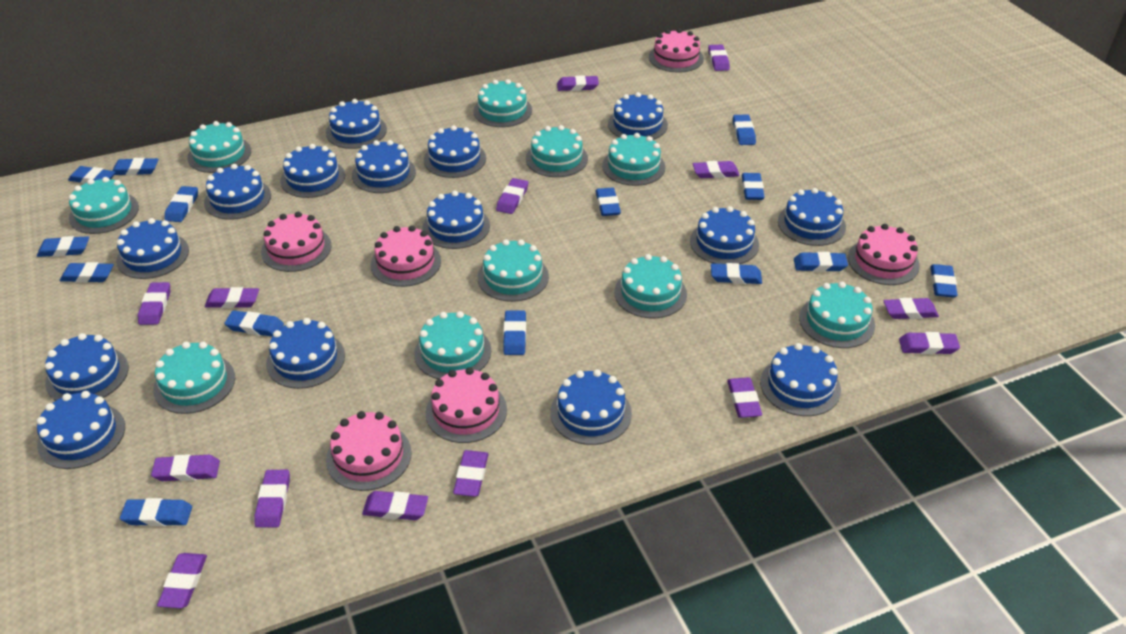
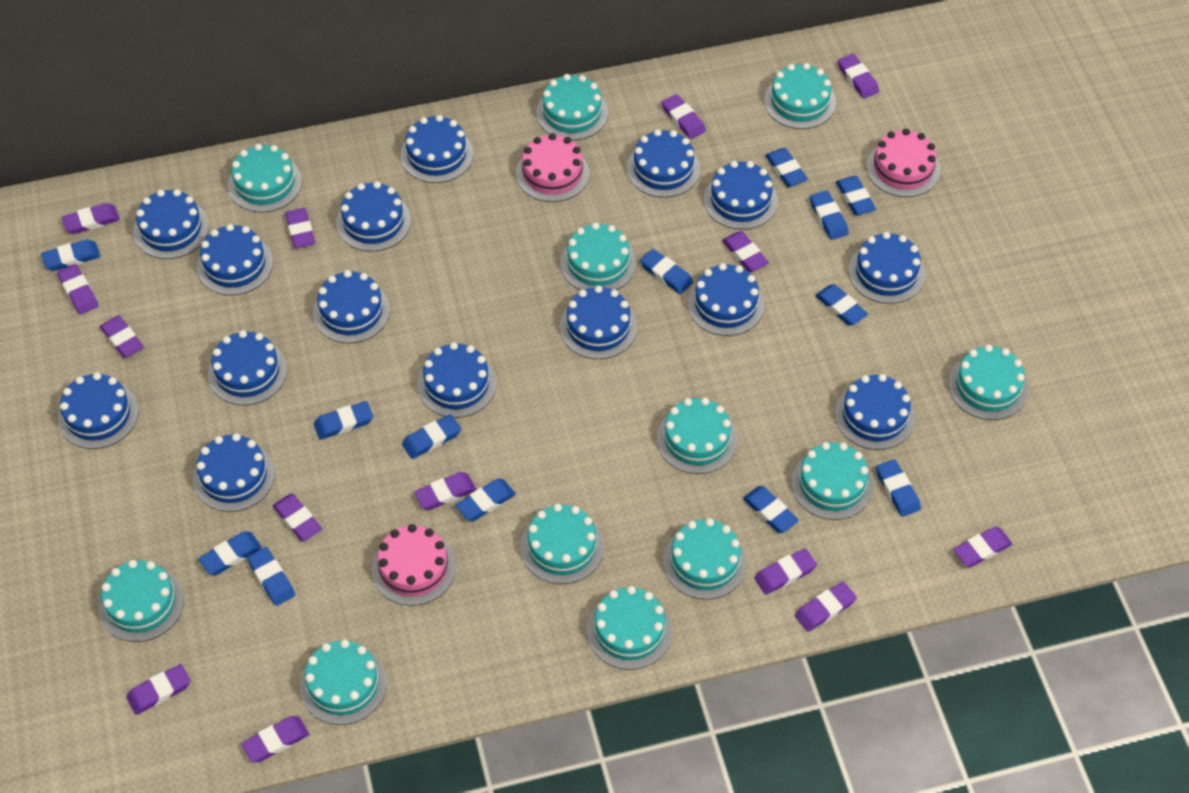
blue eraser: 14 -> 13
pink cake: 6 -> 3
turquoise cake: 10 -> 12

